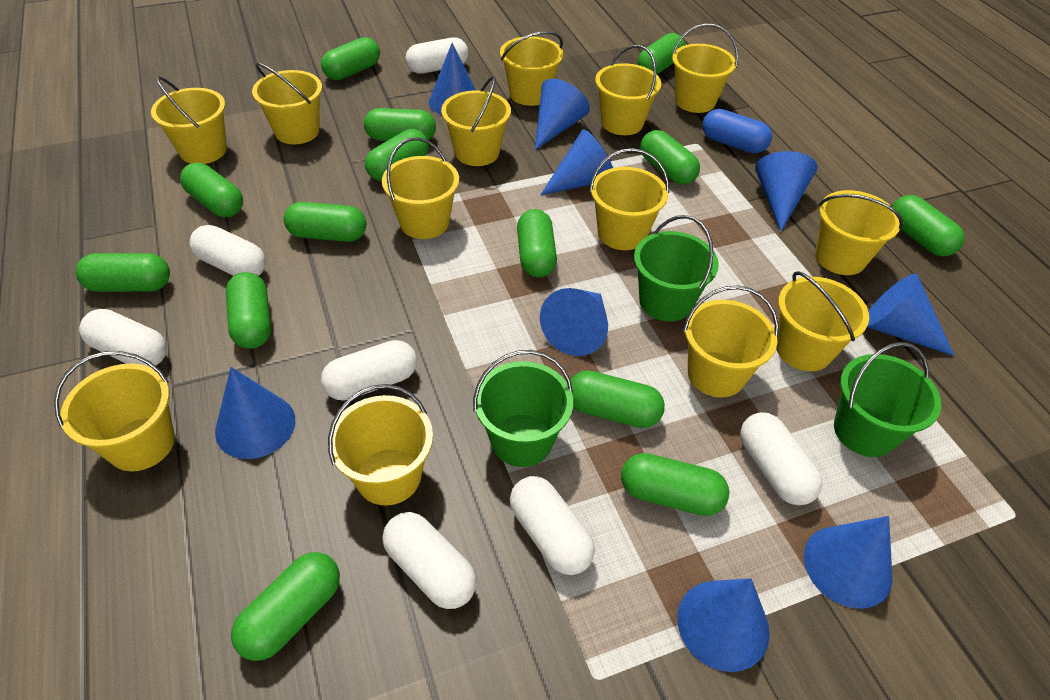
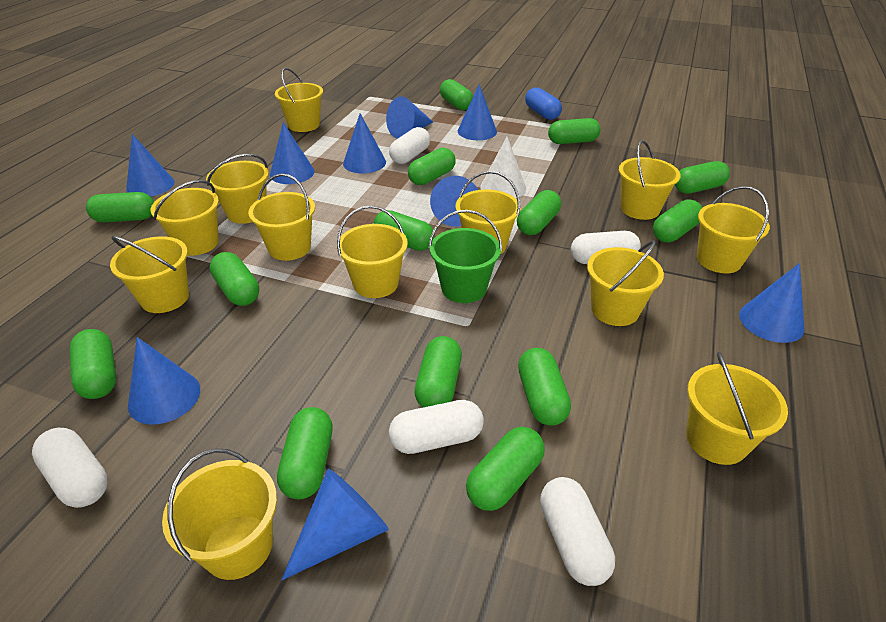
green bucket: 3 -> 1
white capsule: 7 -> 5
white cone: 0 -> 1
yellow bucket: 13 -> 12

